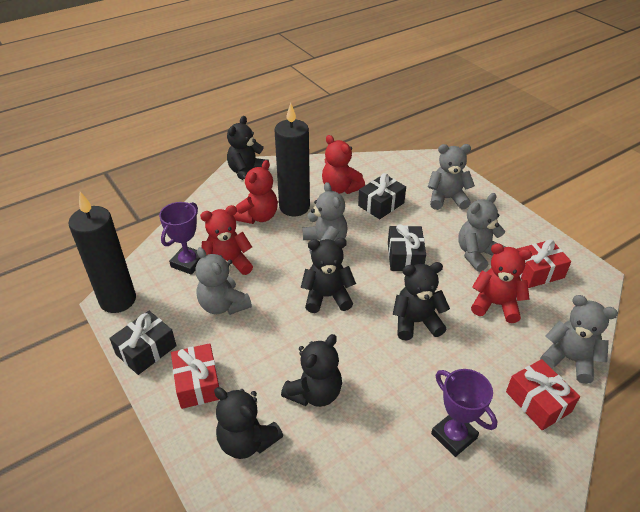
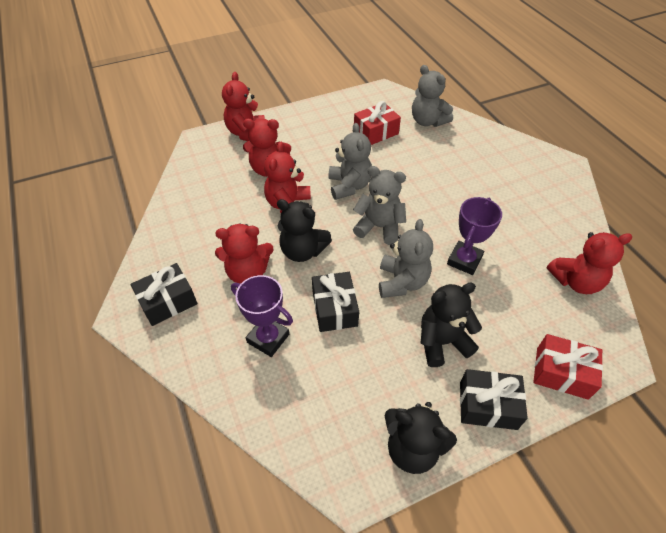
black candle: 2 -> 0
black teddy bear: 5 -> 3
grey teddy bear: 5 -> 4
red gift: 3 -> 2
red teddy bear: 4 -> 5

